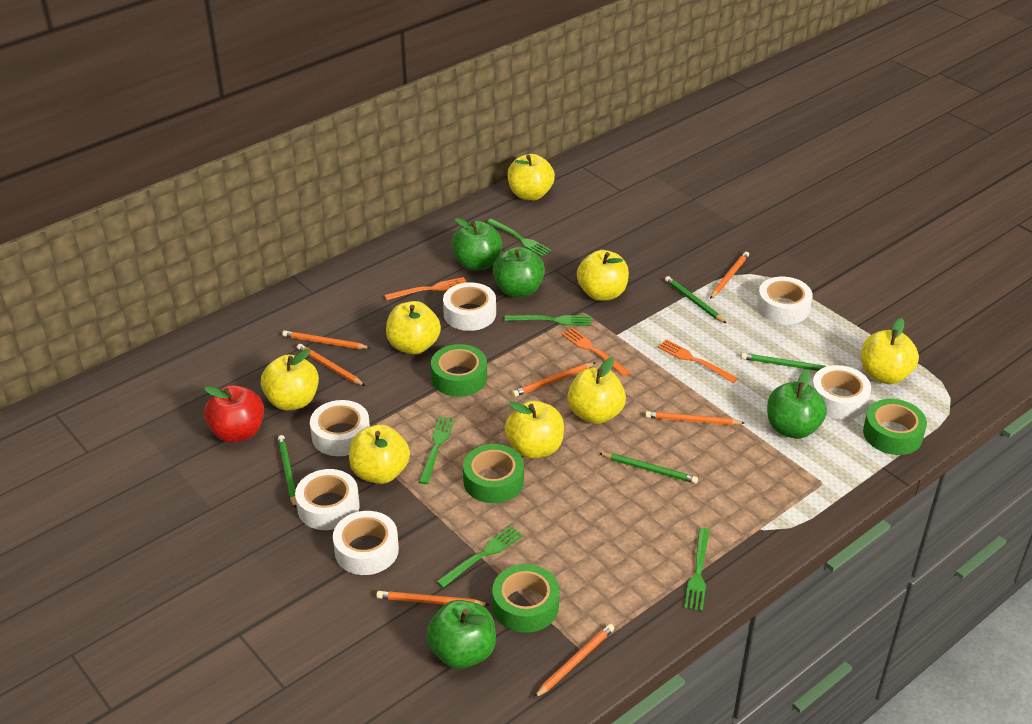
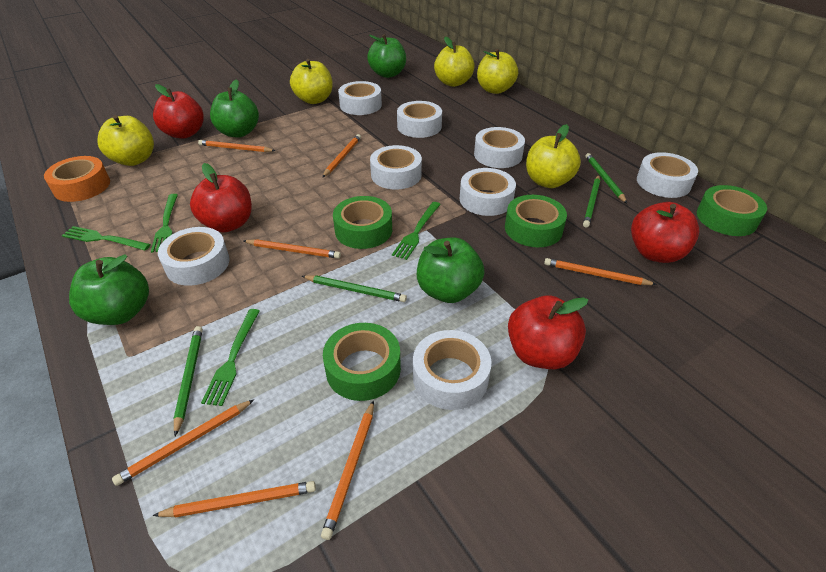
green fork: 5 -> 4
orange fork: 3 -> 0
orange tape: 0 -> 1
red apple: 1 -> 4
white tape: 6 -> 8
yellow apple: 8 -> 5

